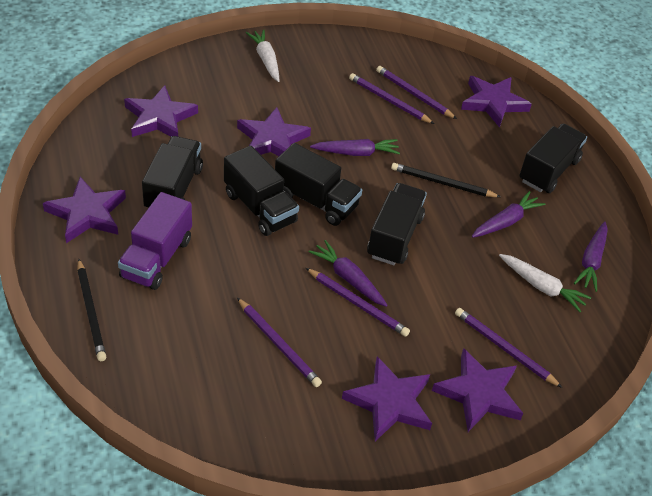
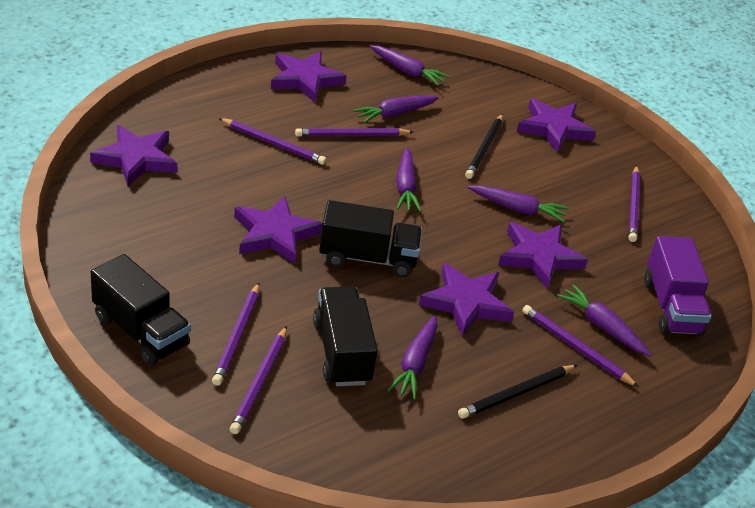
black truck: 5 -> 3
purple carrot: 4 -> 6
purple pencil: 5 -> 6
white carrot: 2 -> 0

